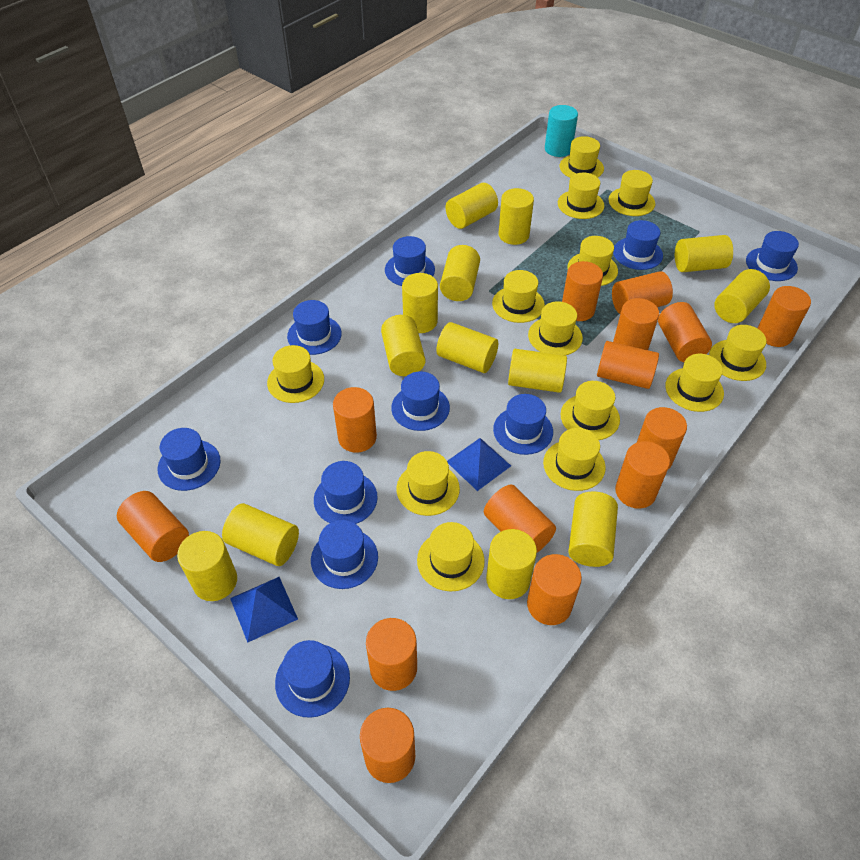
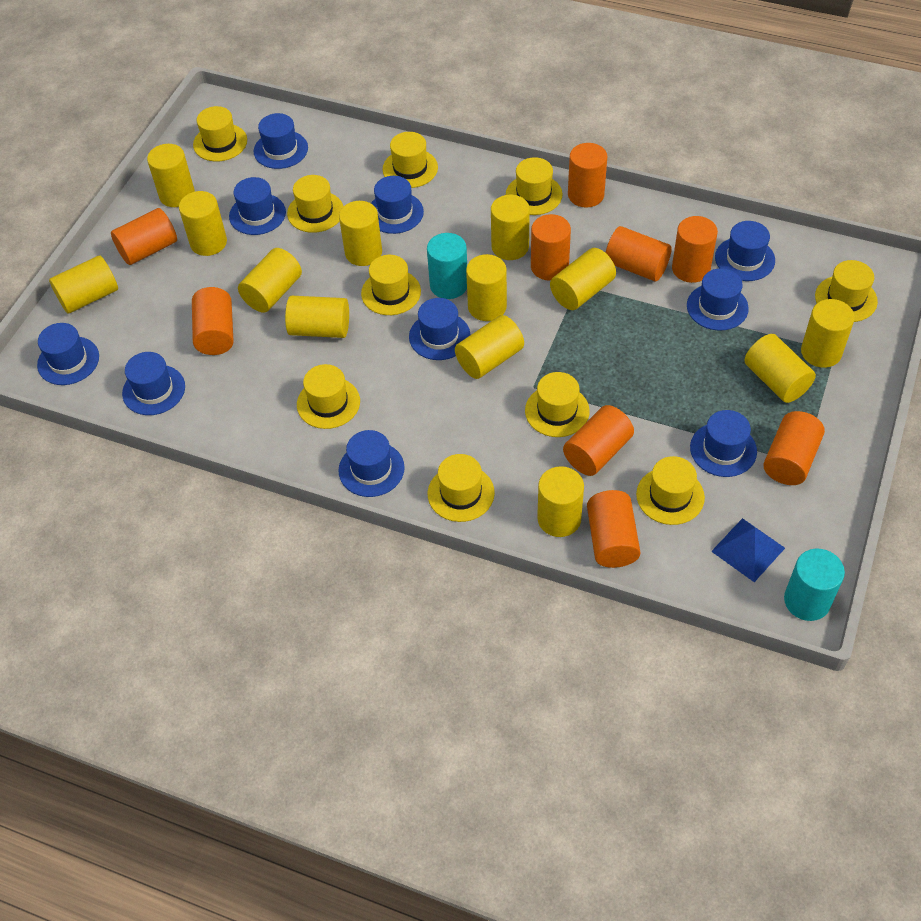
blue pyramid: 2 -> 1
orange cylinder: 14 -> 9
turquoise cylinder: 1 -> 2
yellow hat: 13 -> 10

